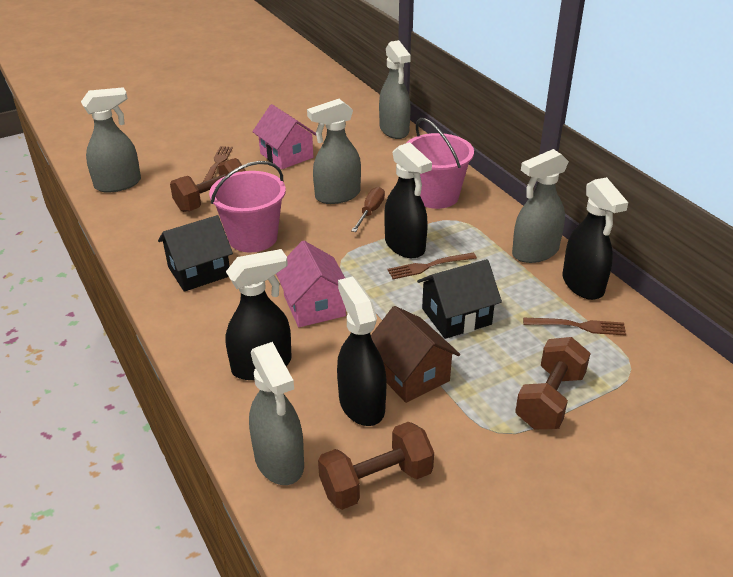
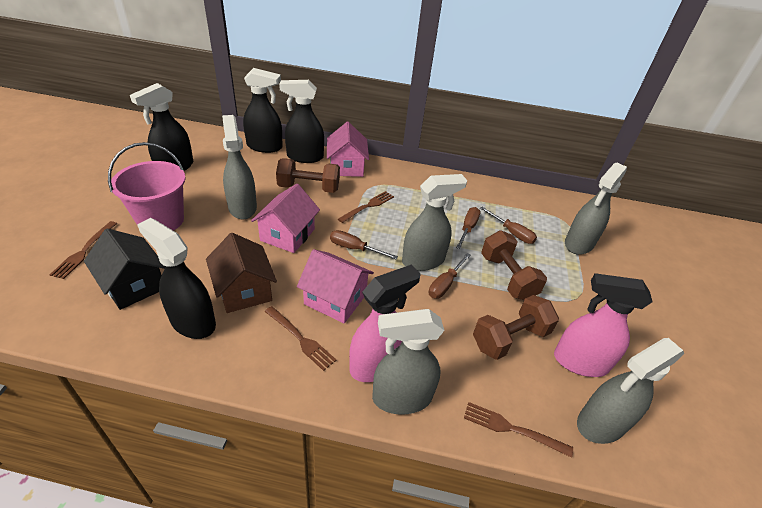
black house: 2 -> 1
brown fork: 3 -> 4
brown screwdriver: 1 -> 4
pink bucket: 2 -> 1
pink house: 2 -> 3
pink spray bottle: 0 -> 2

